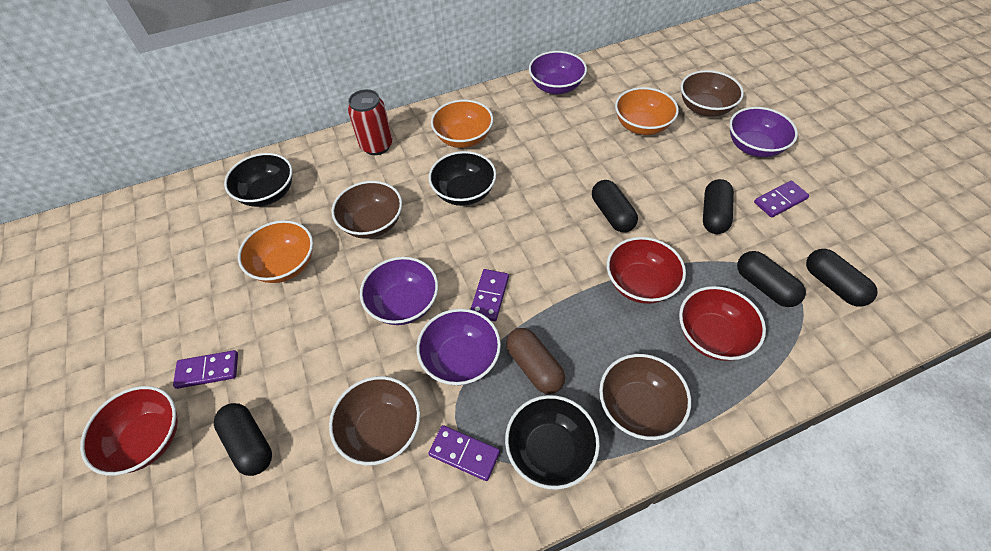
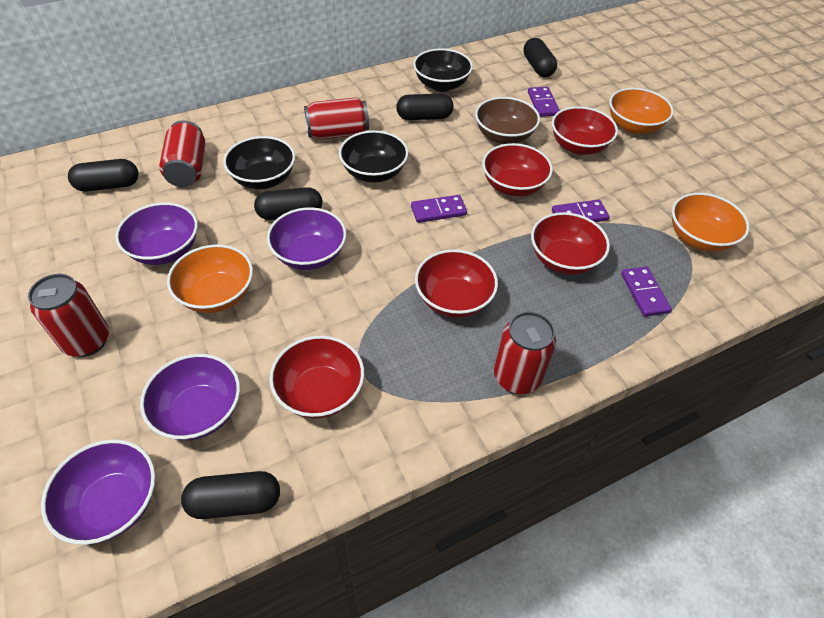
brown bowl: 4 -> 1
brown capsule: 1 -> 0
red bowl: 3 -> 5
red can: 1 -> 4

